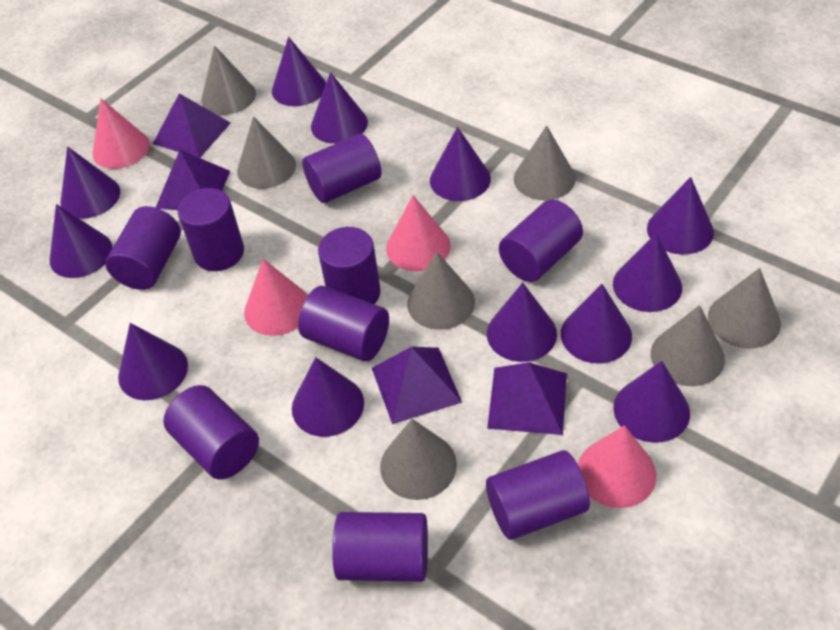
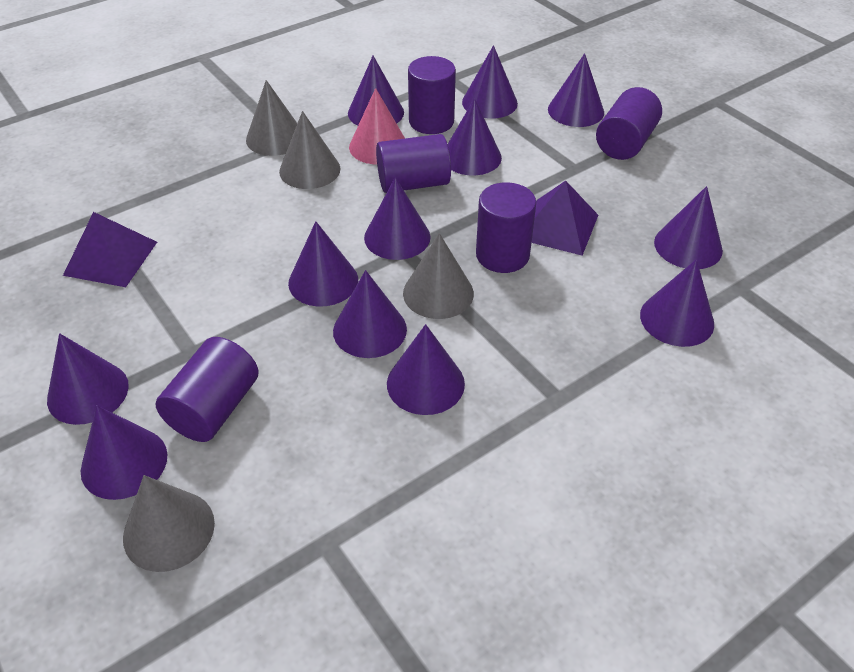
grey cone: 7 -> 4
pink cone: 4 -> 1
purple cylinder: 9 -> 5
purple pyramid: 4 -> 2

